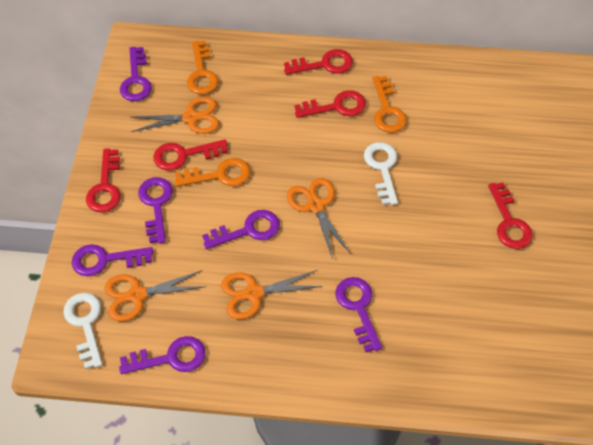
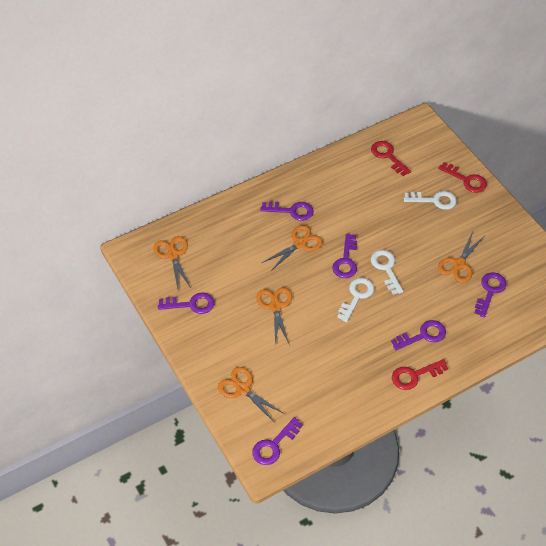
orange key: 3 -> 0
orange scissors: 4 -> 5
red key: 5 -> 3
white key: 2 -> 3

